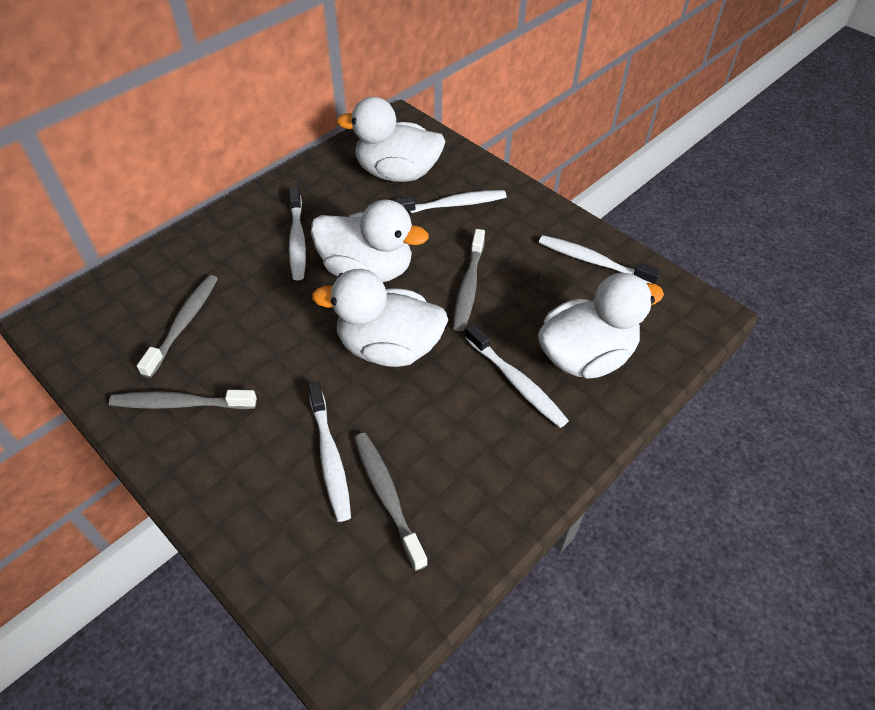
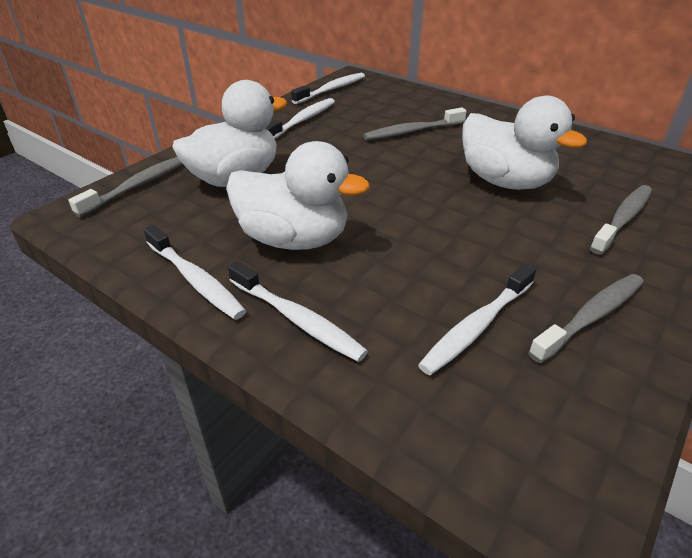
white duck: 4 -> 3

